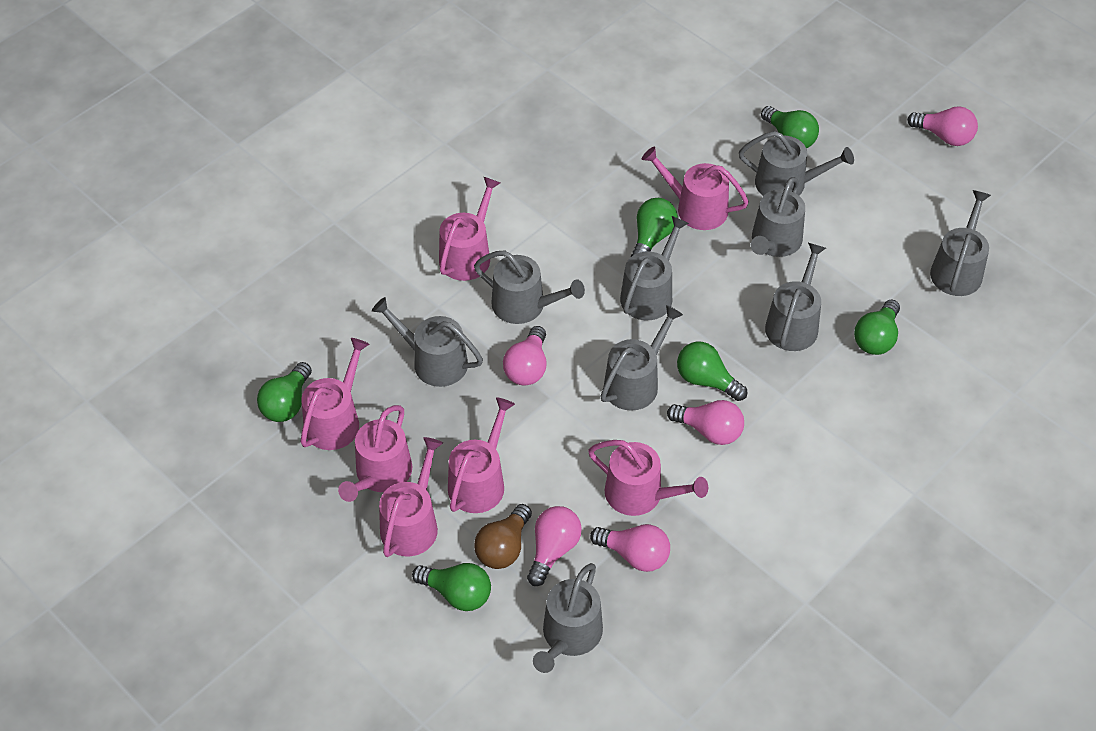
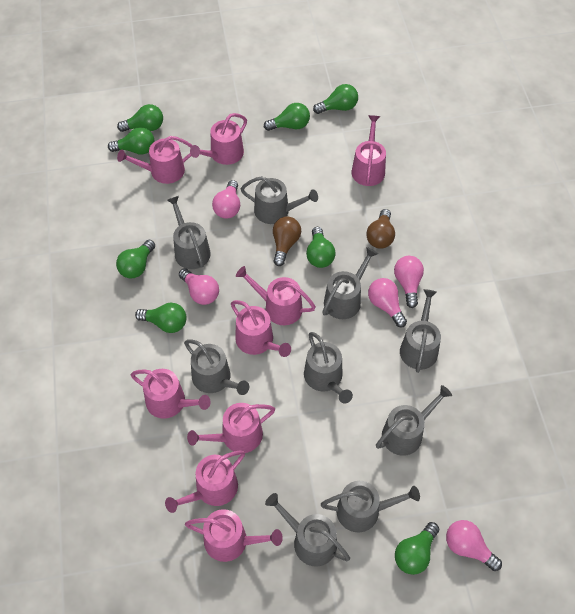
brown light bulb: 1 -> 2
green light bulb: 6 -> 8
pink watering can: 7 -> 9

